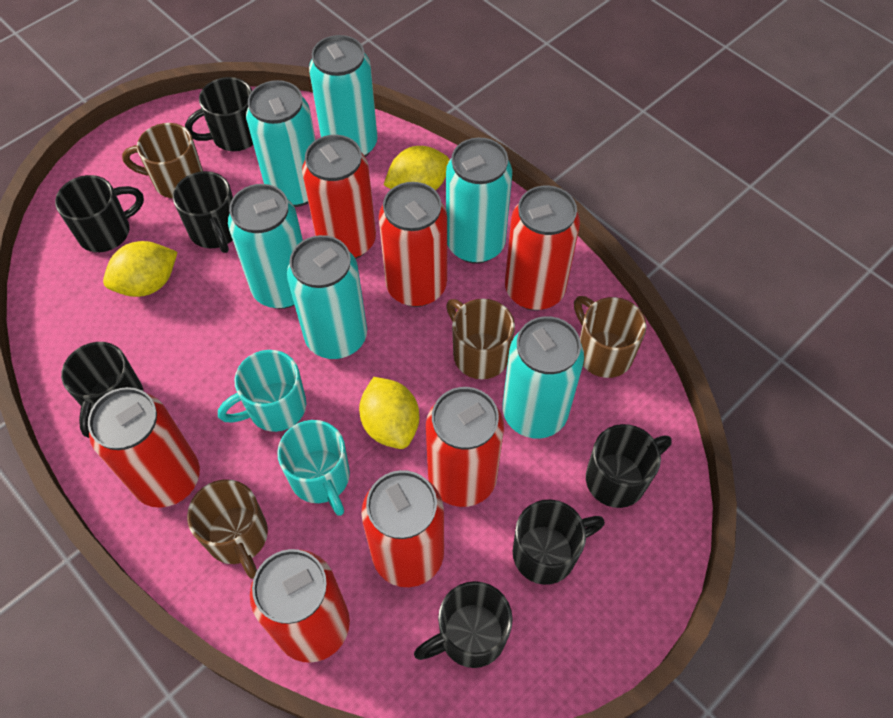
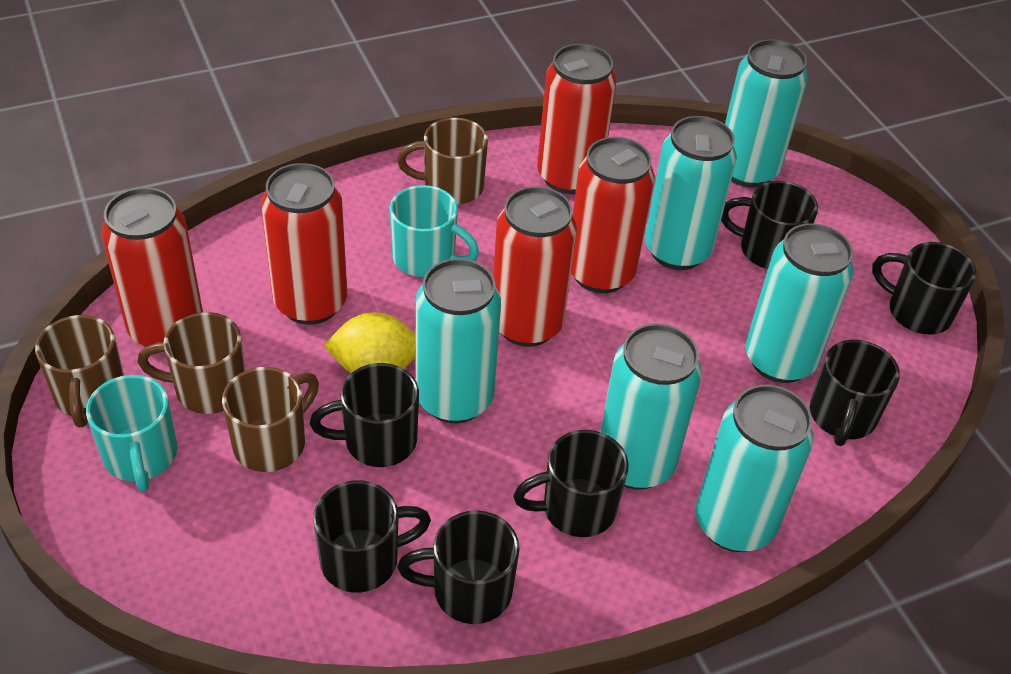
red can: 7 -> 5
yellow lemon: 3 -> 1

